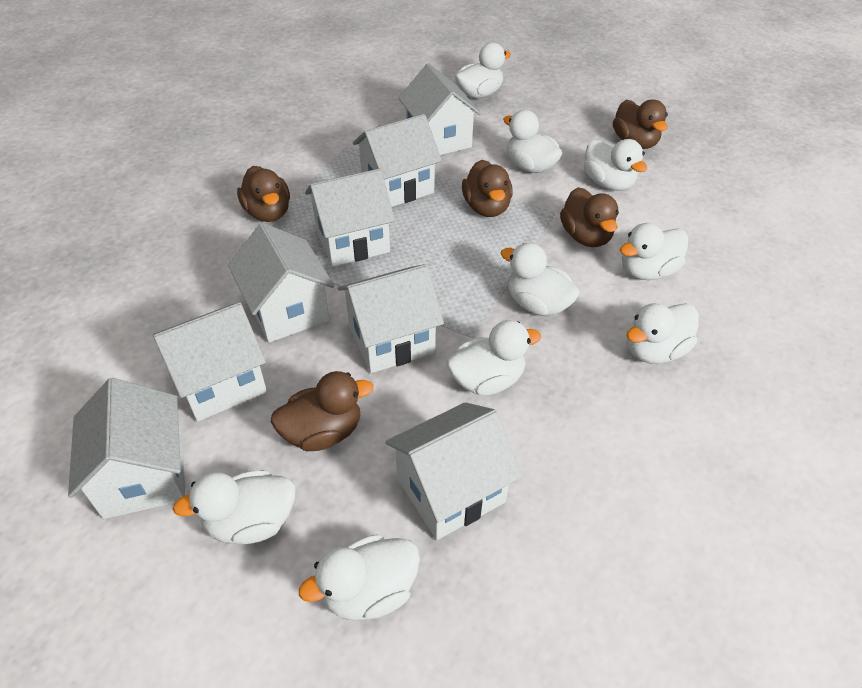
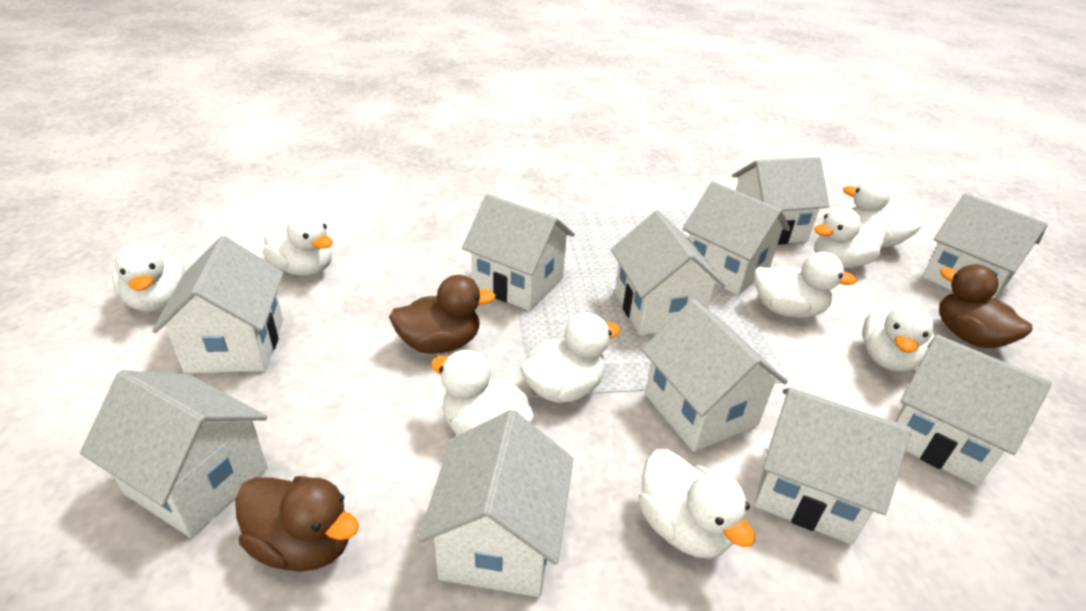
brown duck: 5 -> 3
white house: 8 -> 11

